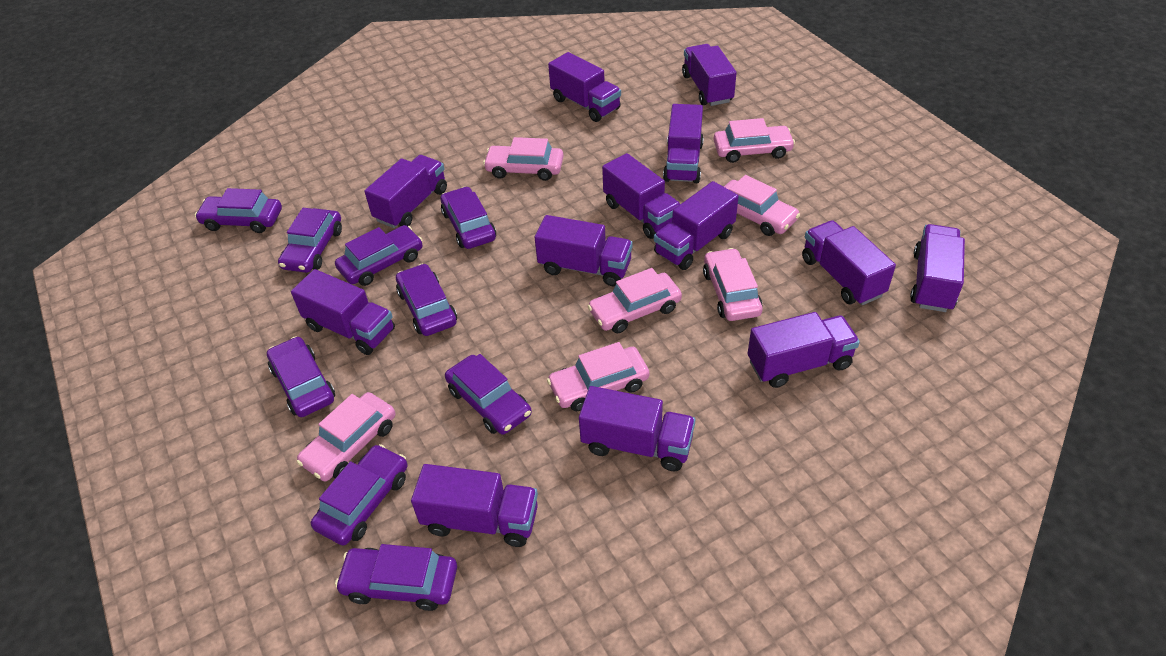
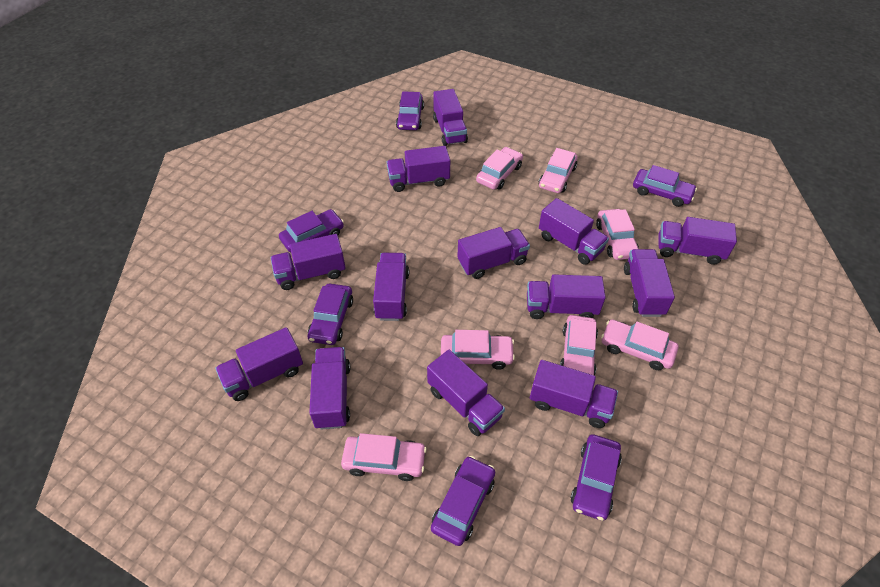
purple car: 9 -> 6

